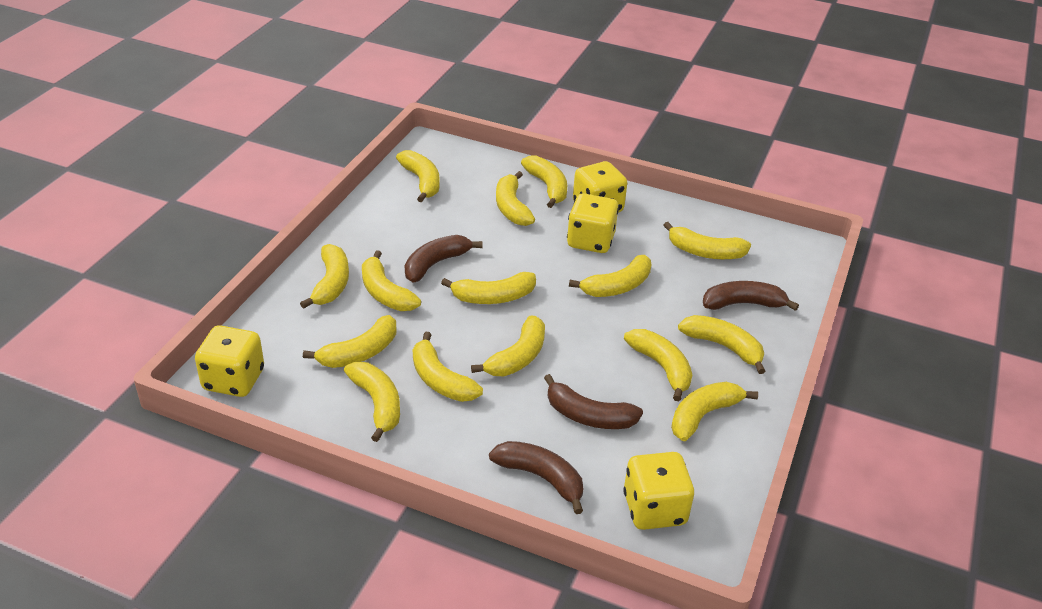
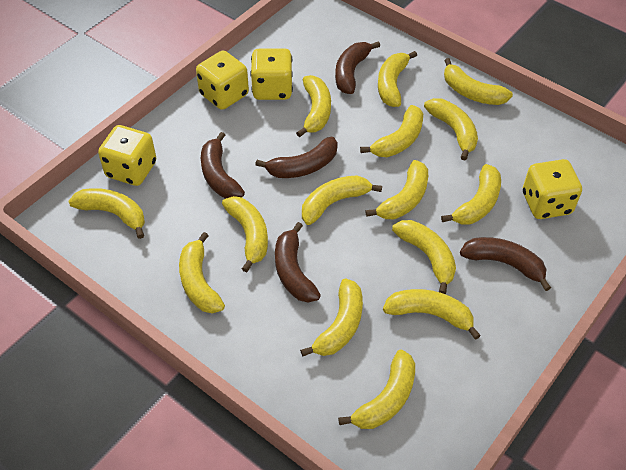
brown banana: 4 -> 5

